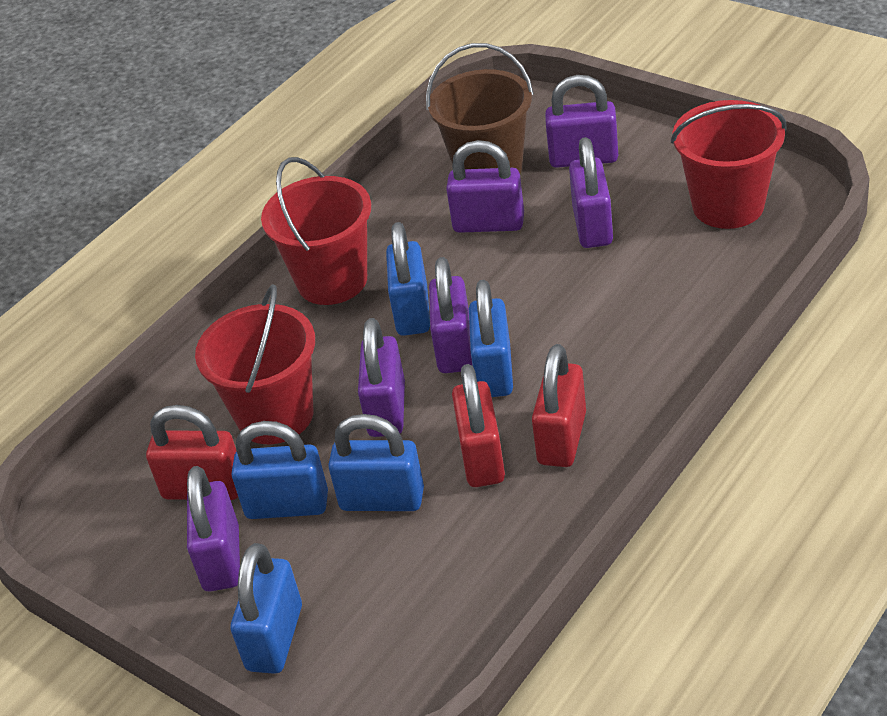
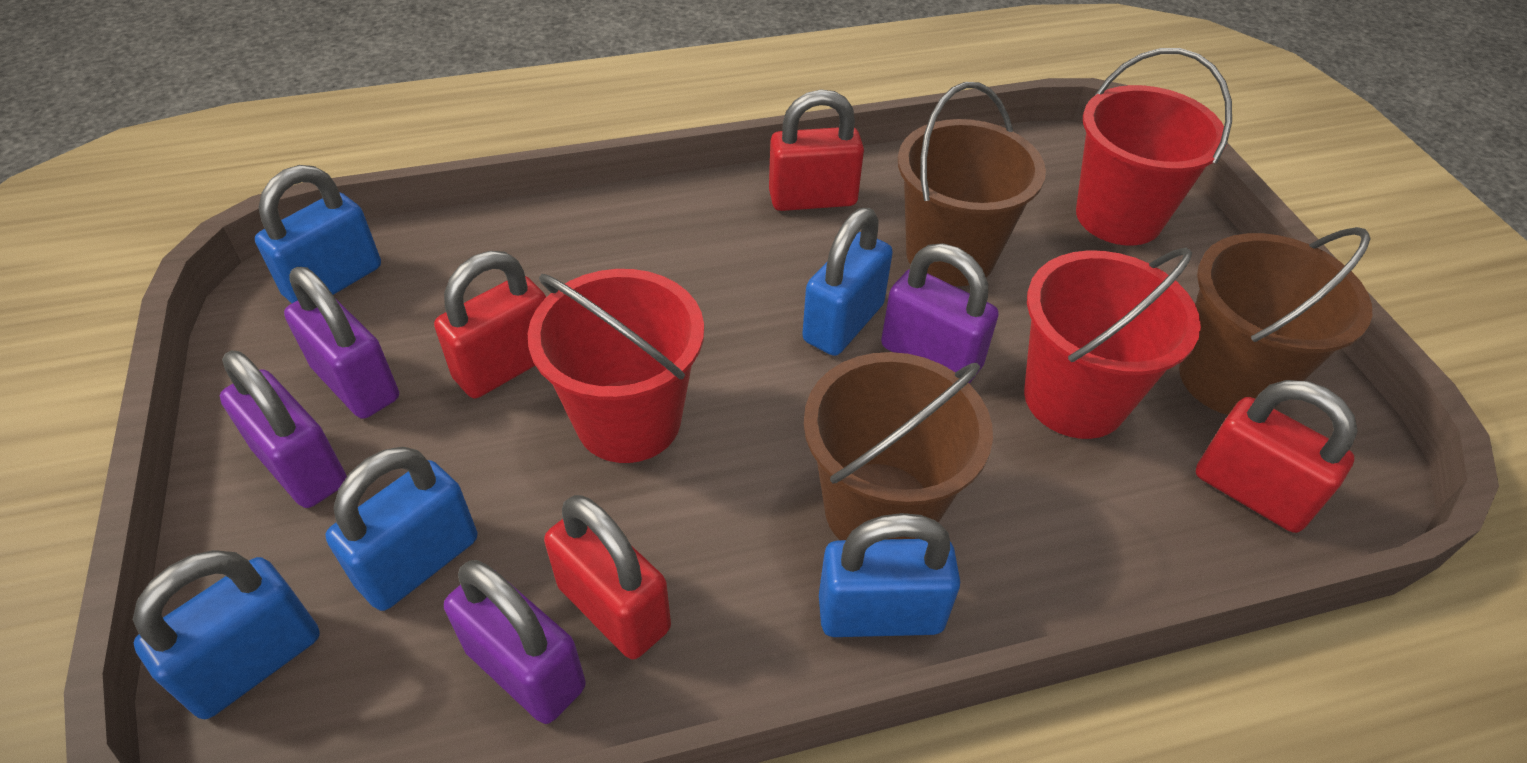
brown bucket: 1 -> 3
purple padlock: 6 -> 4
red padlock: 3 -> 4

